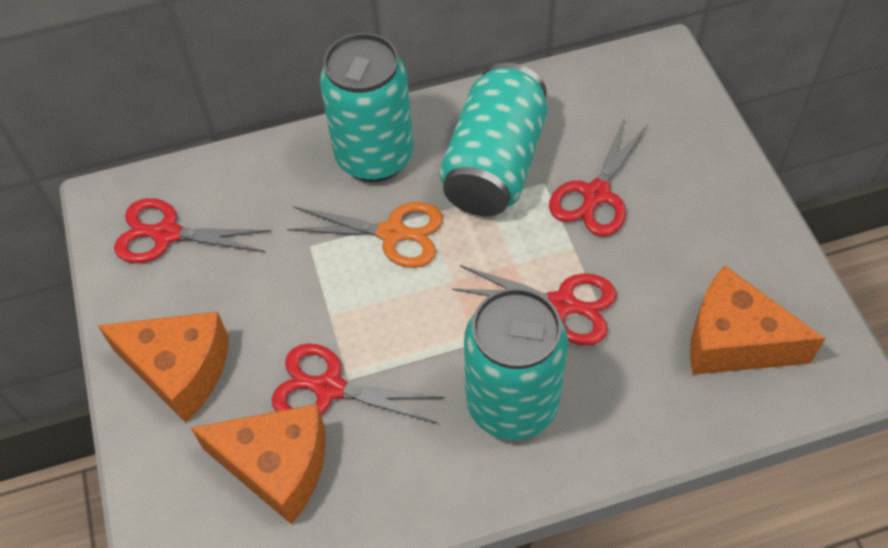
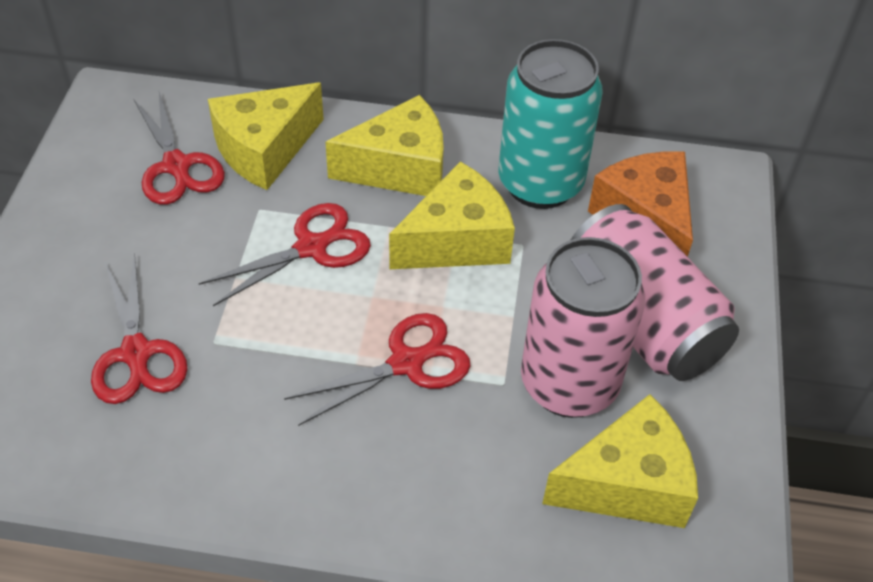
orange cheese: 3 -> 1
orange scissors: 1 -> 0
pink can: 0 -> 2
turquoise can: 3 -> 1
yellow cheese: 0 -> 4

